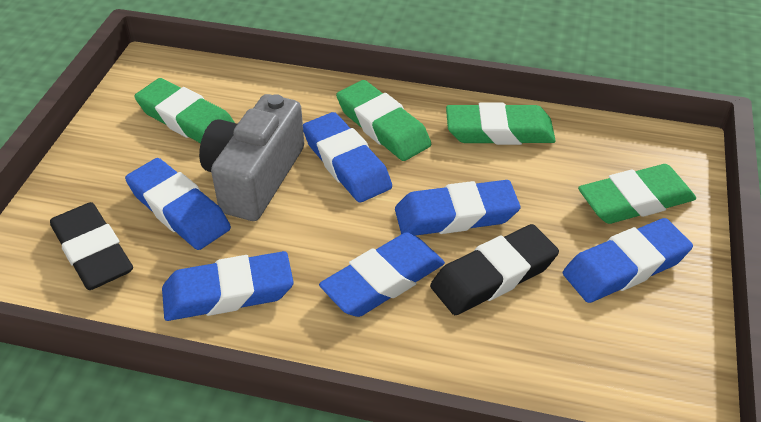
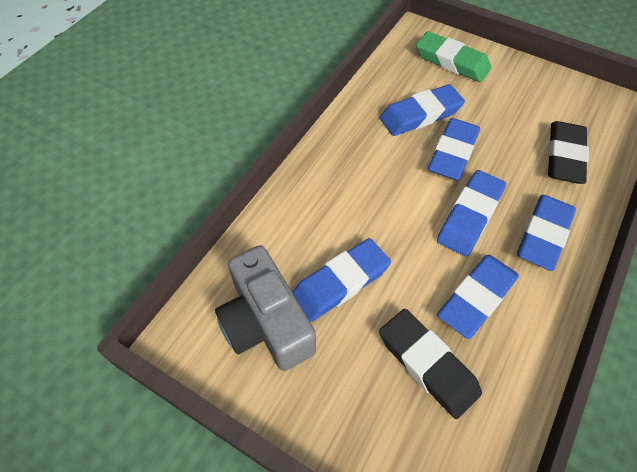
green eraser: 4 -> 1

